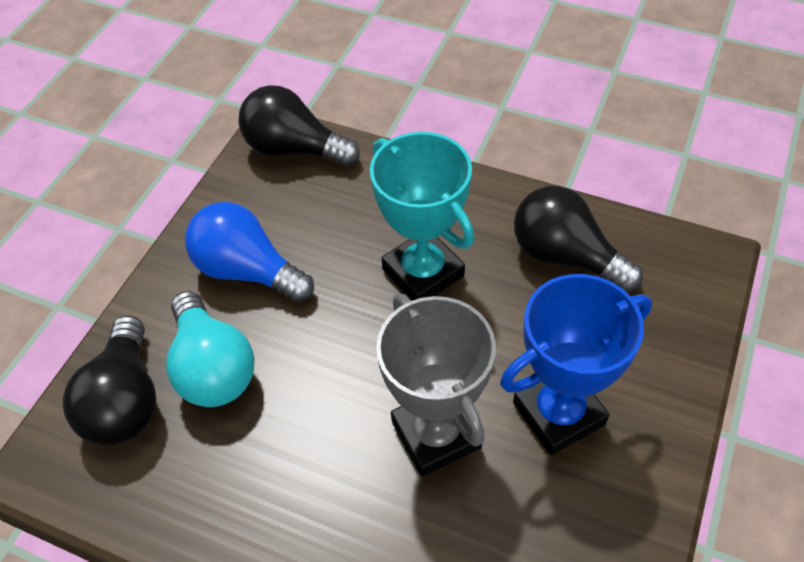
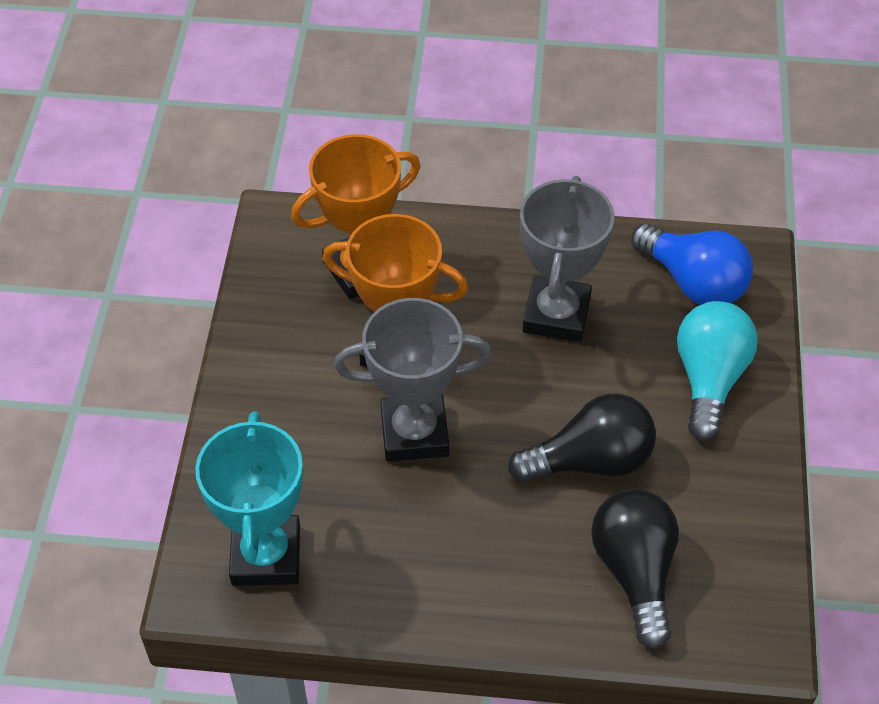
black light bulb: 3 -> 2
blue trophy: 1 -> 0
grey trophy: 1 -> 2
orange trophy: 0 -> 2

